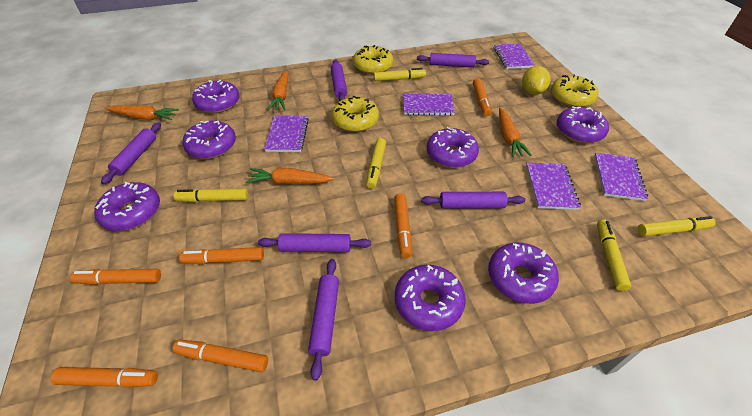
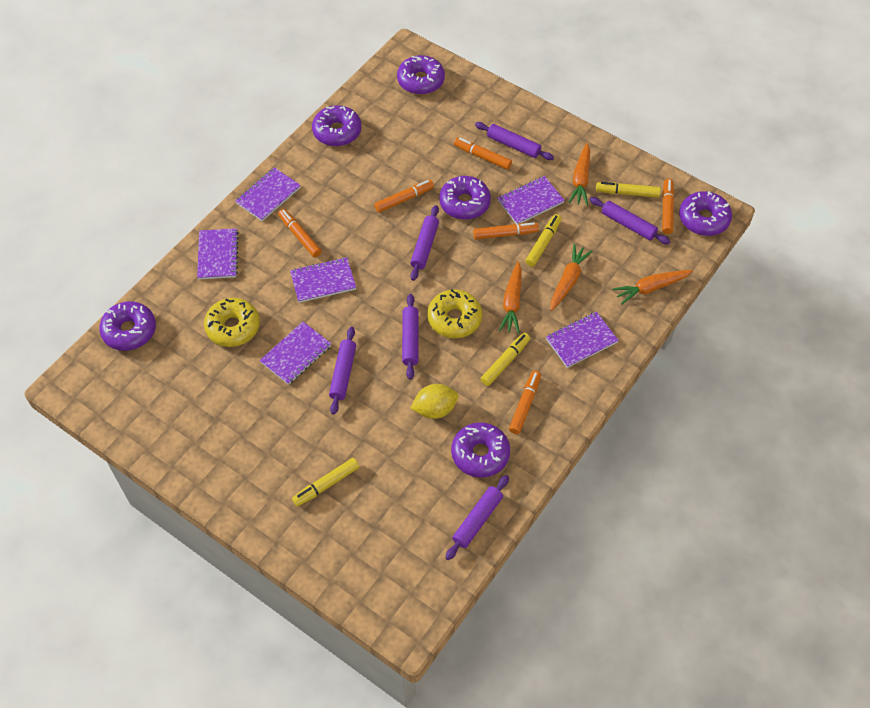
purple donut: 7 -> 6
purple notebook: 5 -> 6
yellow donut: 3 -> 2
yellow marker: 5 -> 4

